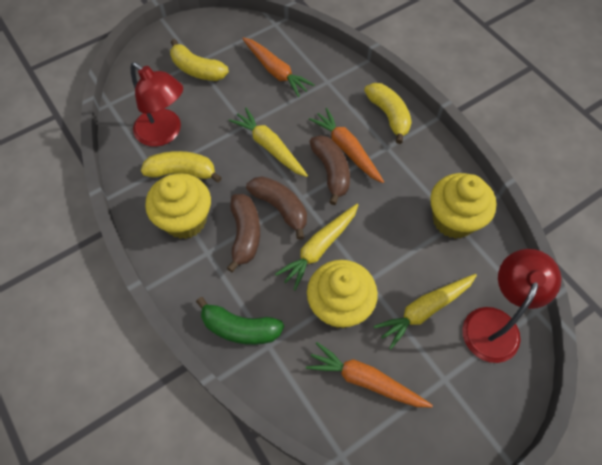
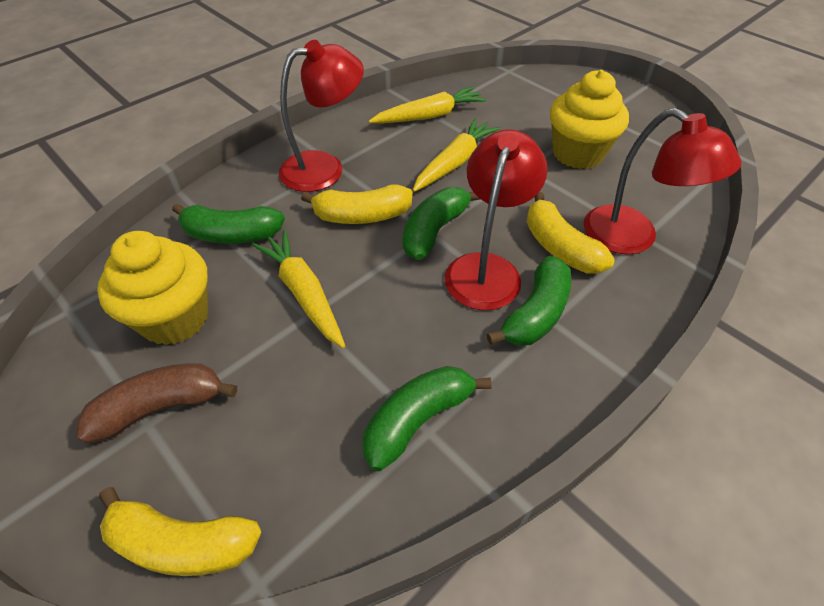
brown banana: 3 -> 1
green banana: 1 -> 4
orange carrot: 3 -> 0
red lamp: 2 -> 3
yellow cupcake: 3 -> 2

